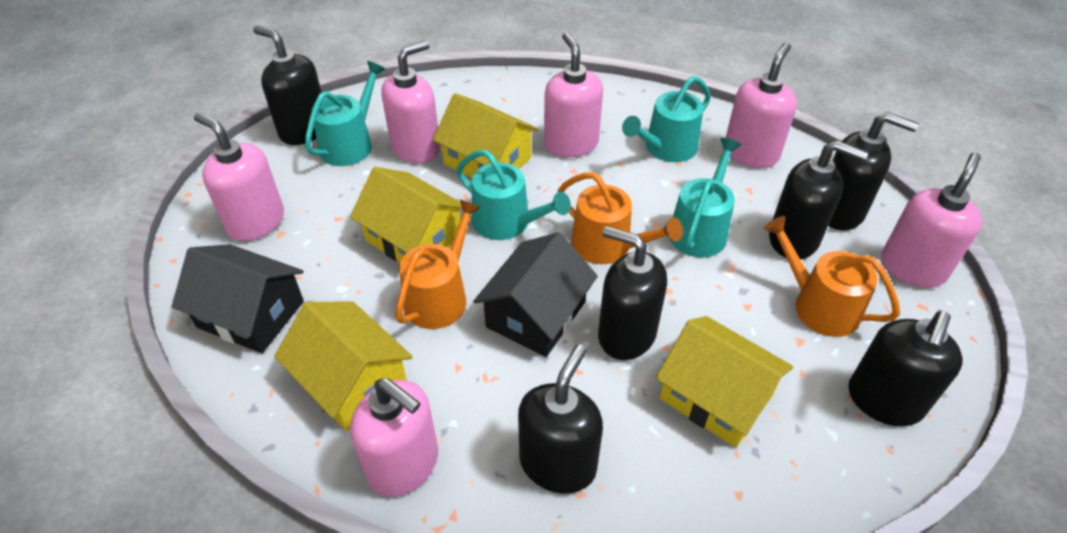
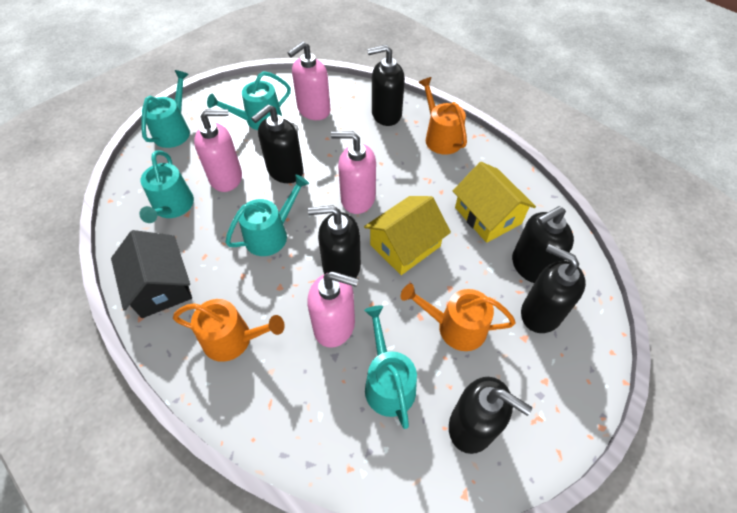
black house: 2 -> 1
pink soap dispenser: 6 -> 4
turquoise watering can: 4 -> 5
yellow house: 4 -> 2

